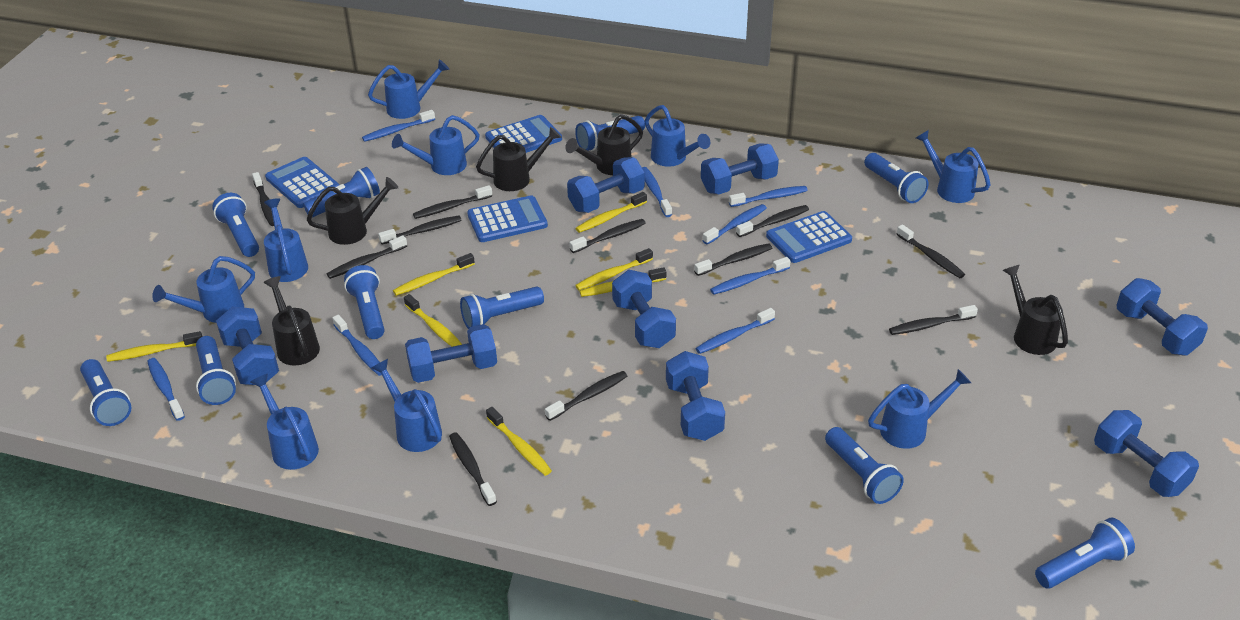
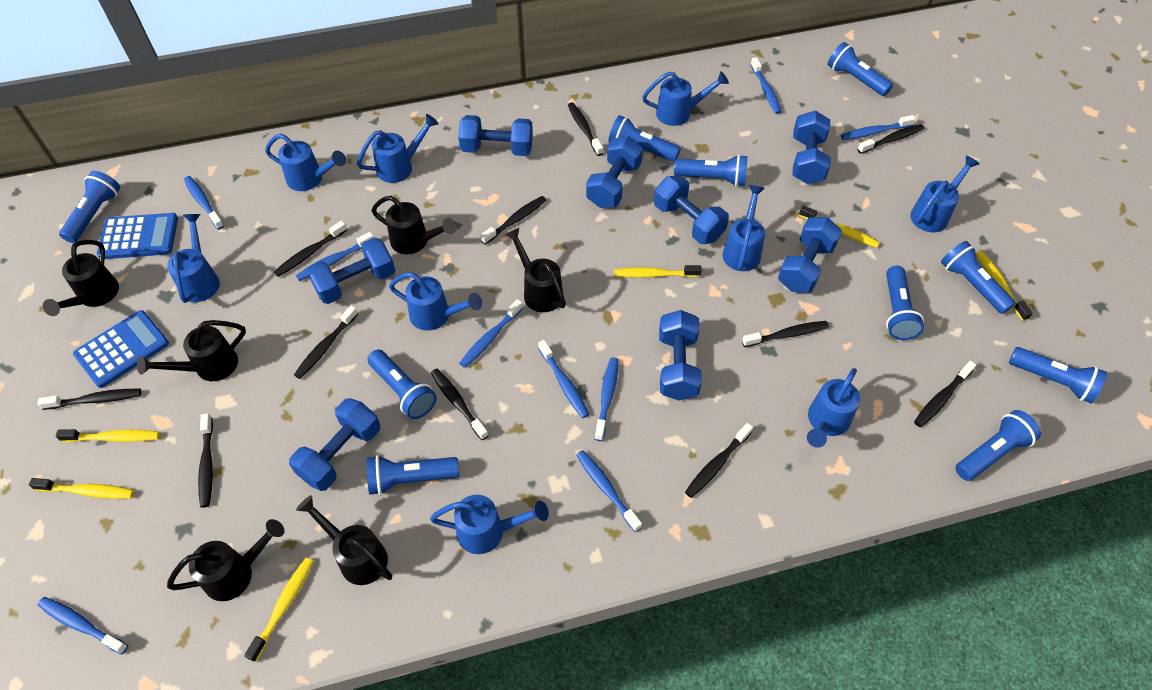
black watering can: 5 -> 6
blue calculator: 4 -> 2
blue toothbrush: 8 -> 9
yellow toothbrush: 7 -> 6

